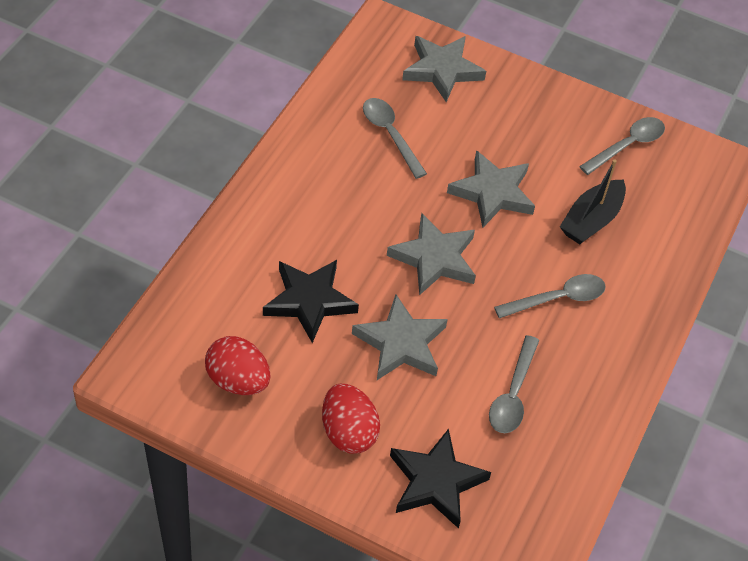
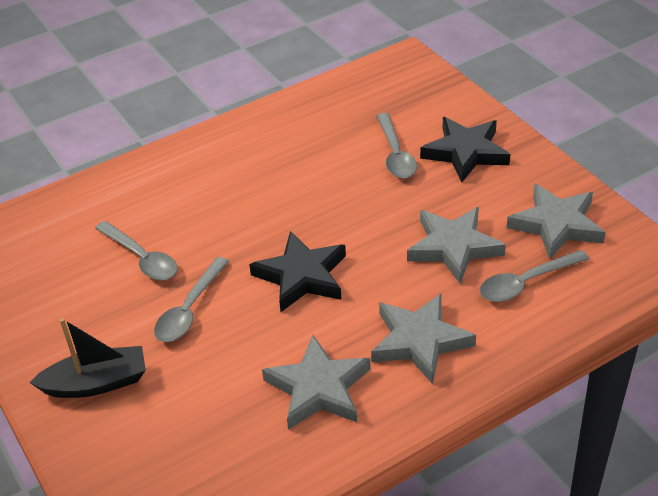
red egg: 2 -> 0

